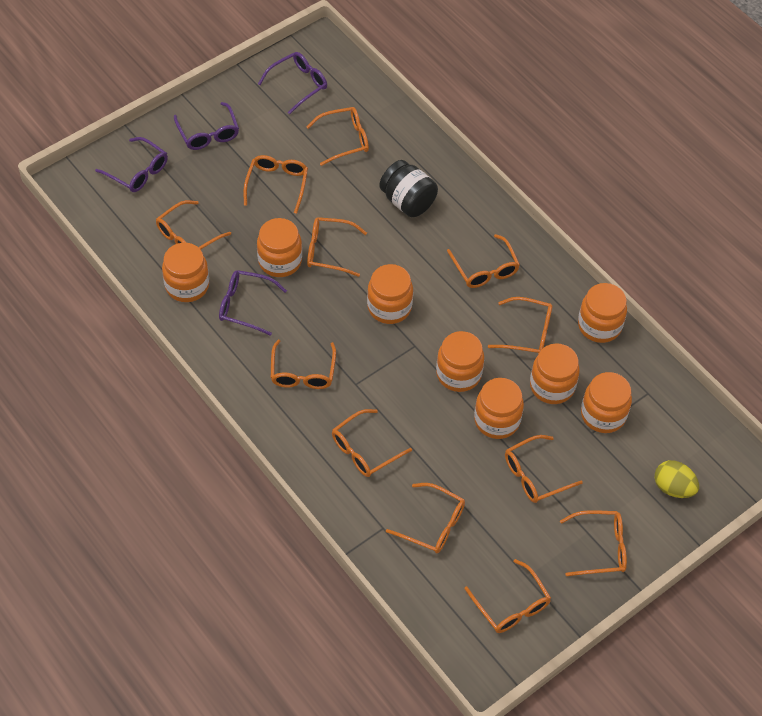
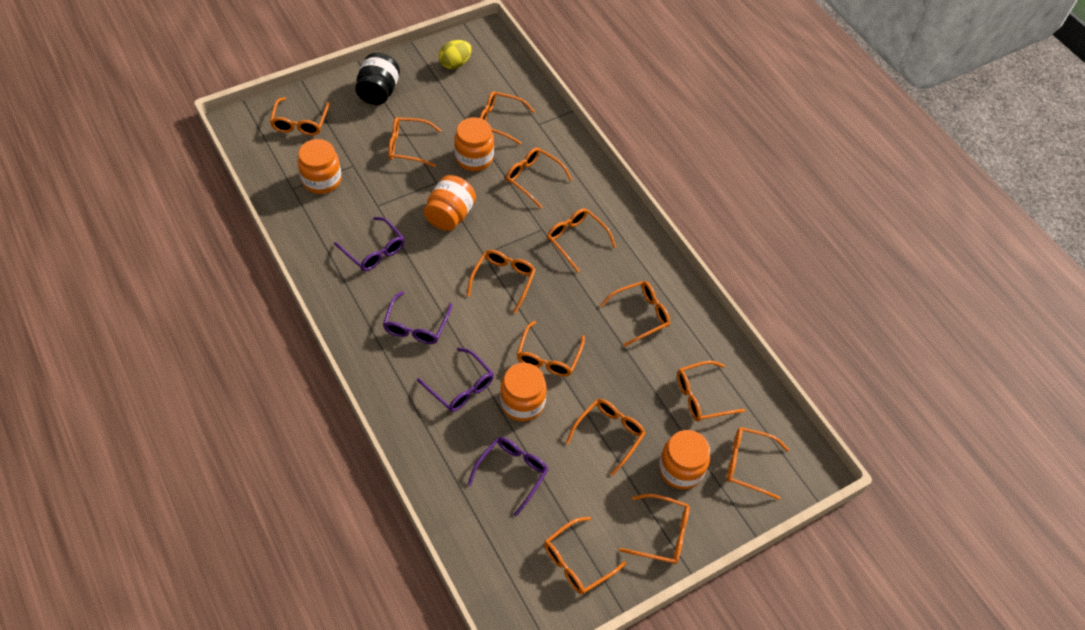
orange glasses: 12 -> 13
orange jar: 8 -> 5

